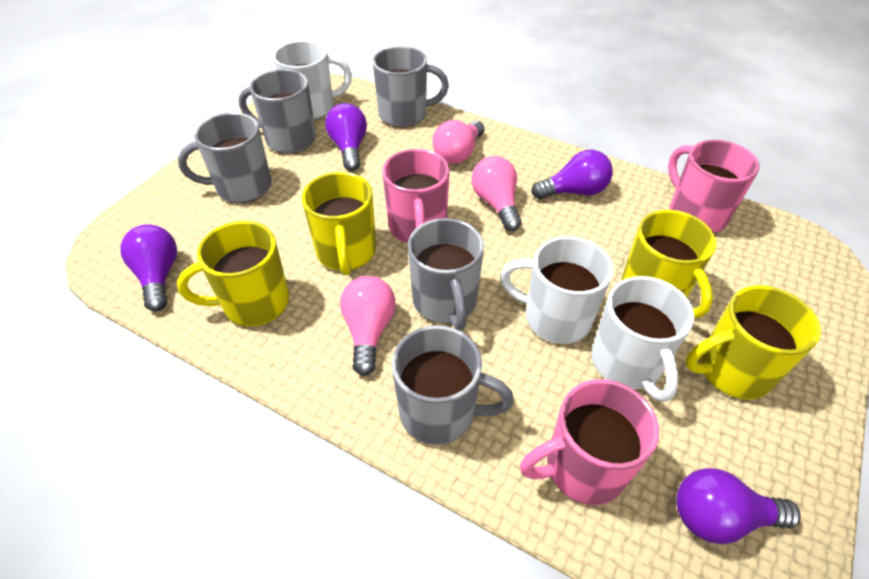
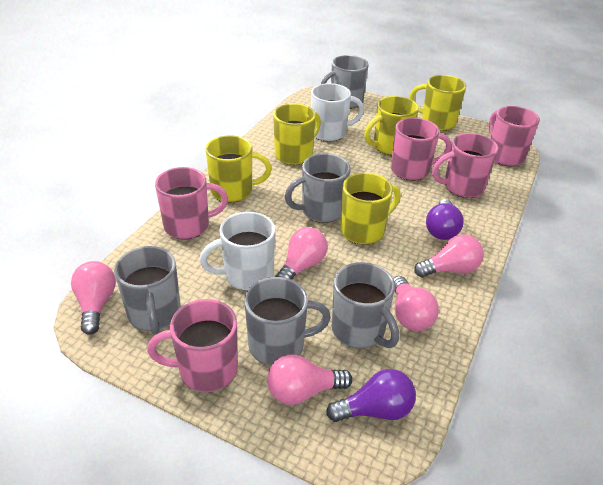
pink light bulb: 3 -> 5
pink mug: 3 -> 5
purple light bulb: 4 -> 2
white mug: 3 -> 2
yellow mug: 4 -> 5

